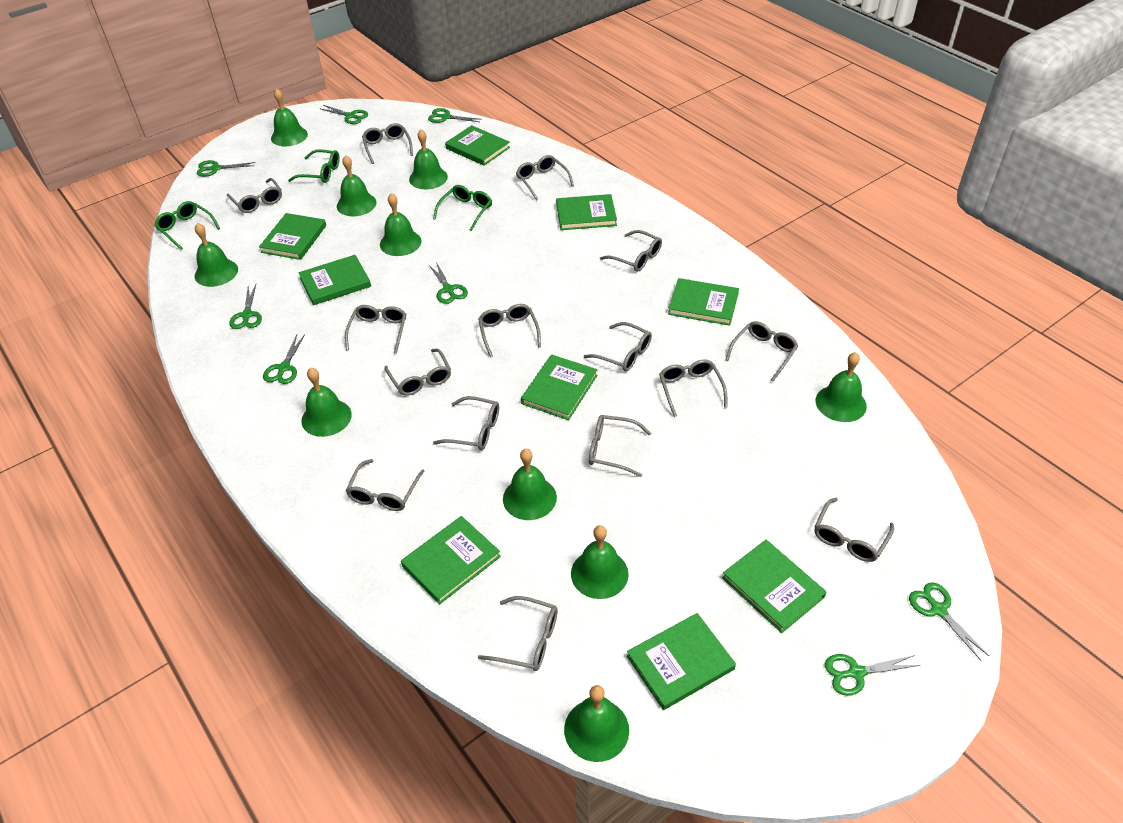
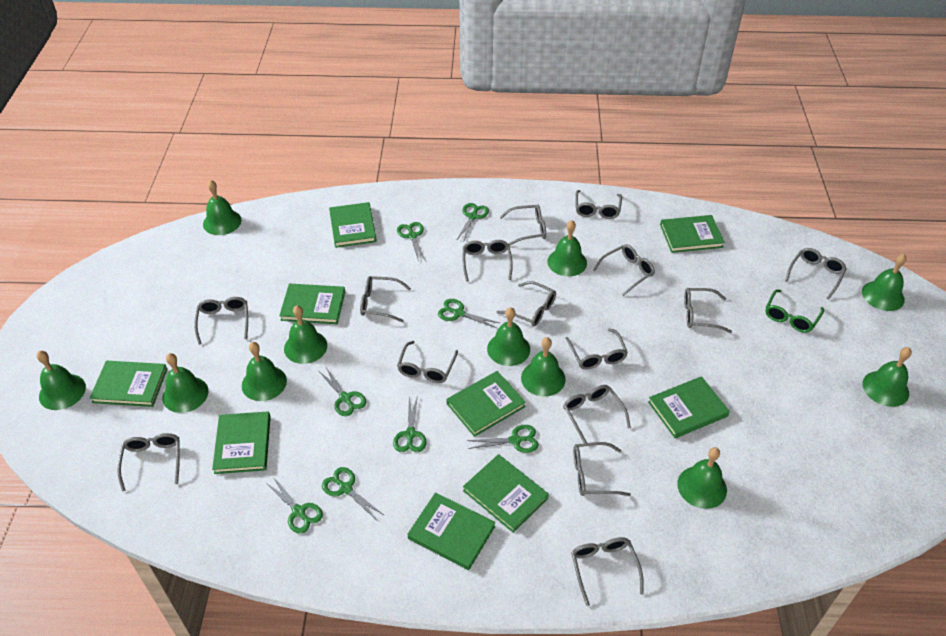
green bell: 10 -> 11
green glasses: 3 -> 1

